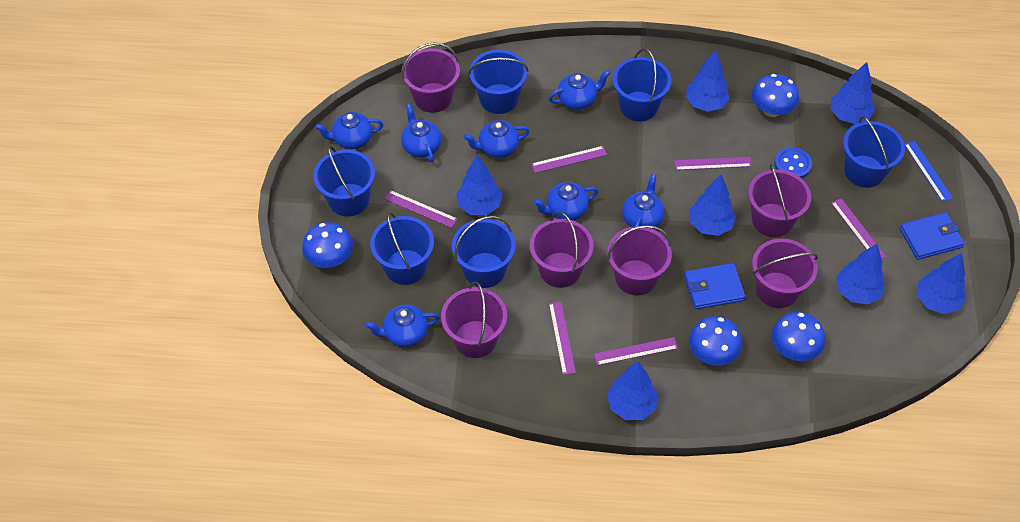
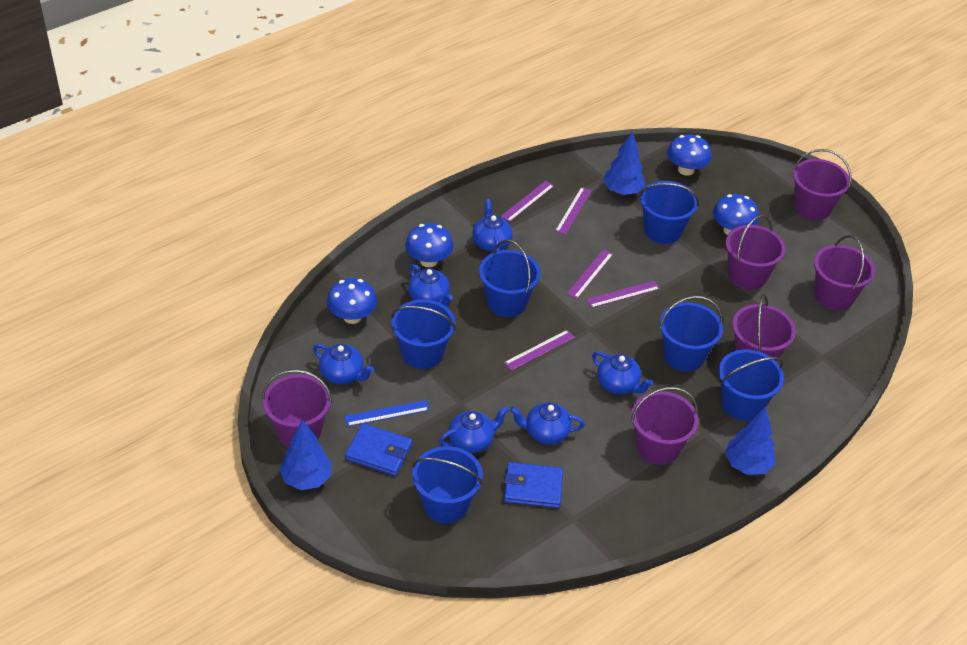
blue button: 1 -> 0
blue teapot: 7 -> 6
blue tree: 7 -> 3
purple ruler: 6 -> 5

